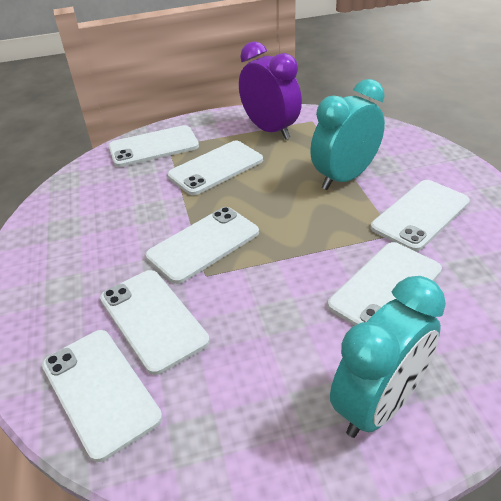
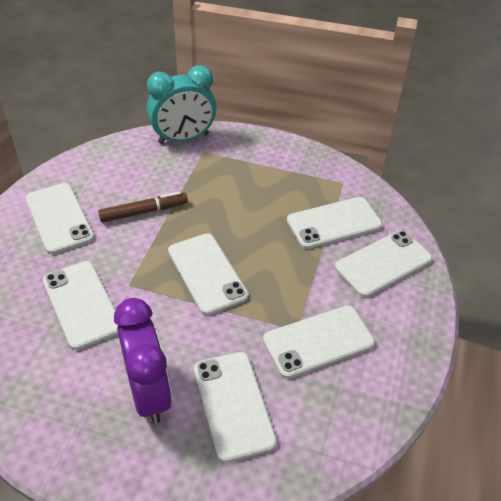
brown marker: 0 -> 1
turquoise clock: 2 -> 1

